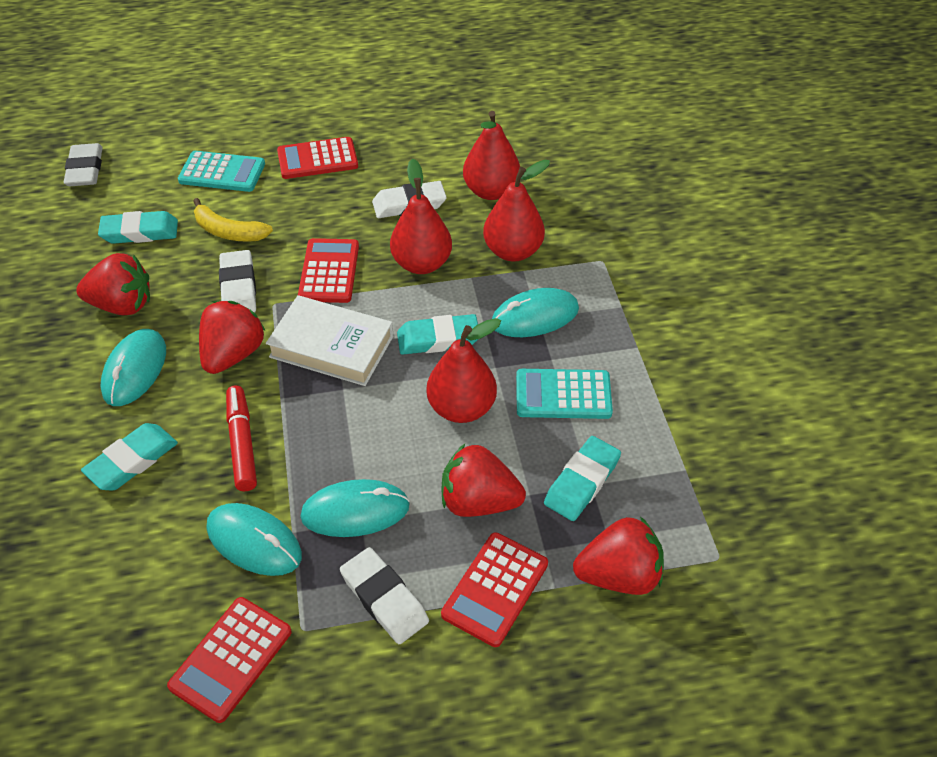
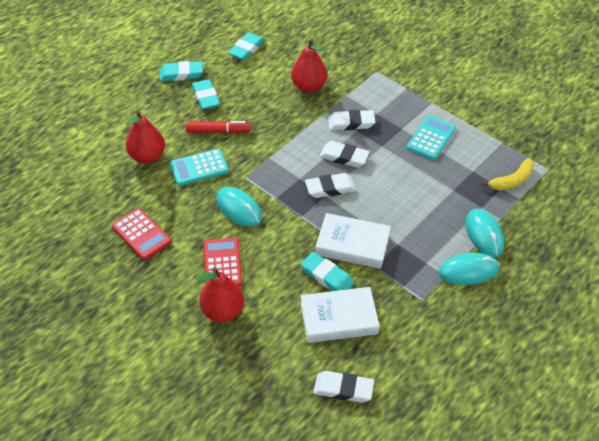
red calculator: 4 -> 2
red pear: 4 -> 3
red strawberry: 4 -> 0
turquoise mouse: 4 -> 3
white book: 1 -> 2

